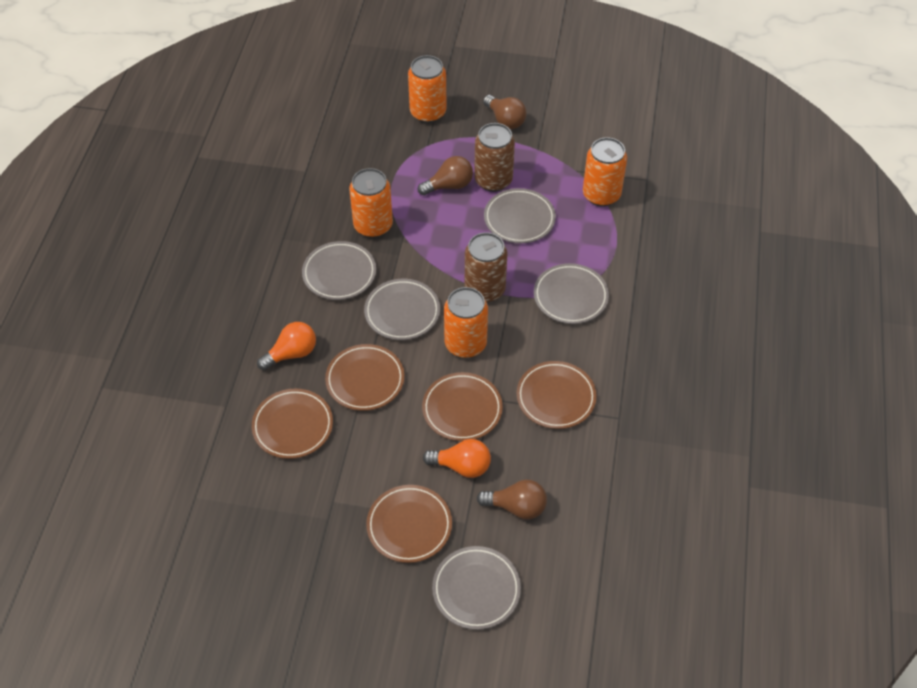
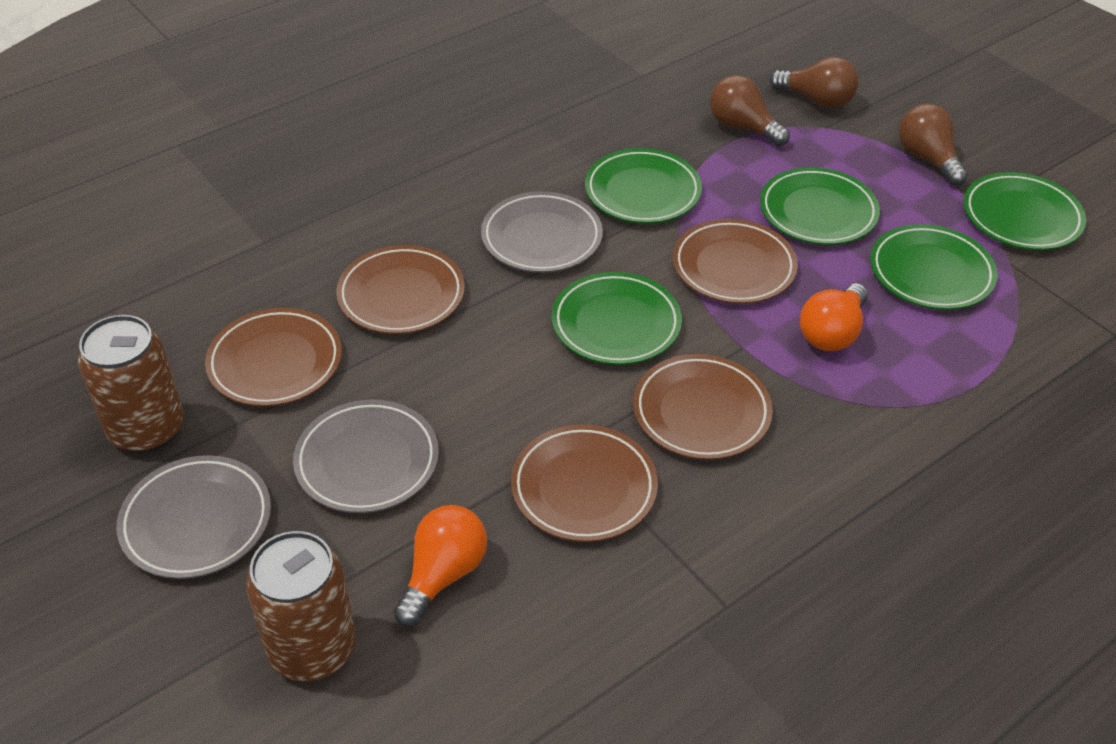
green plate: 0 -> 5
grey plate: 5 -> 3
orange can: 4 -> 0

